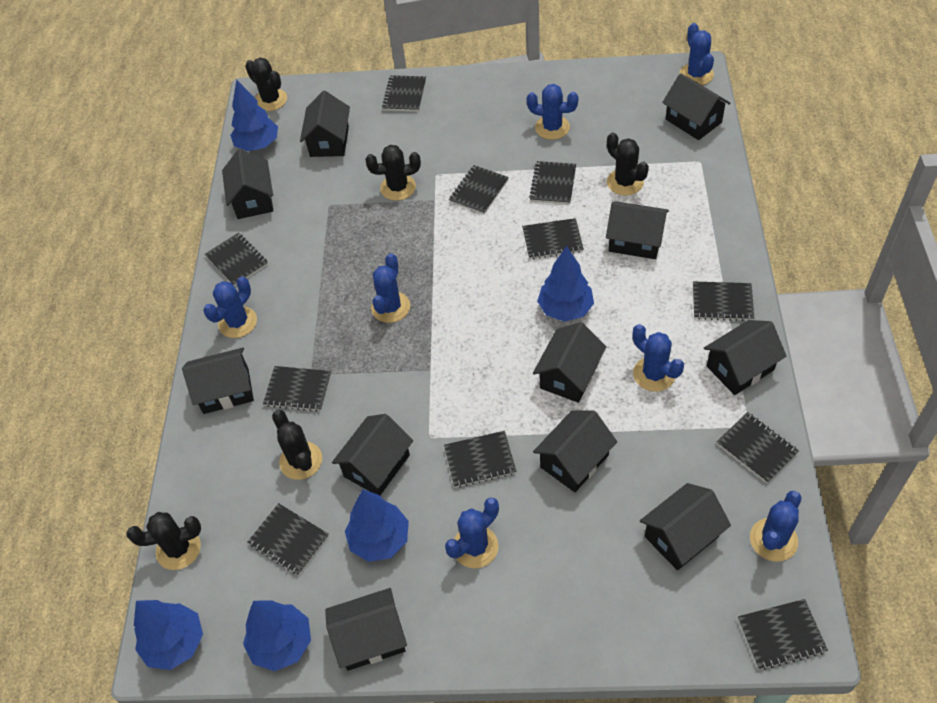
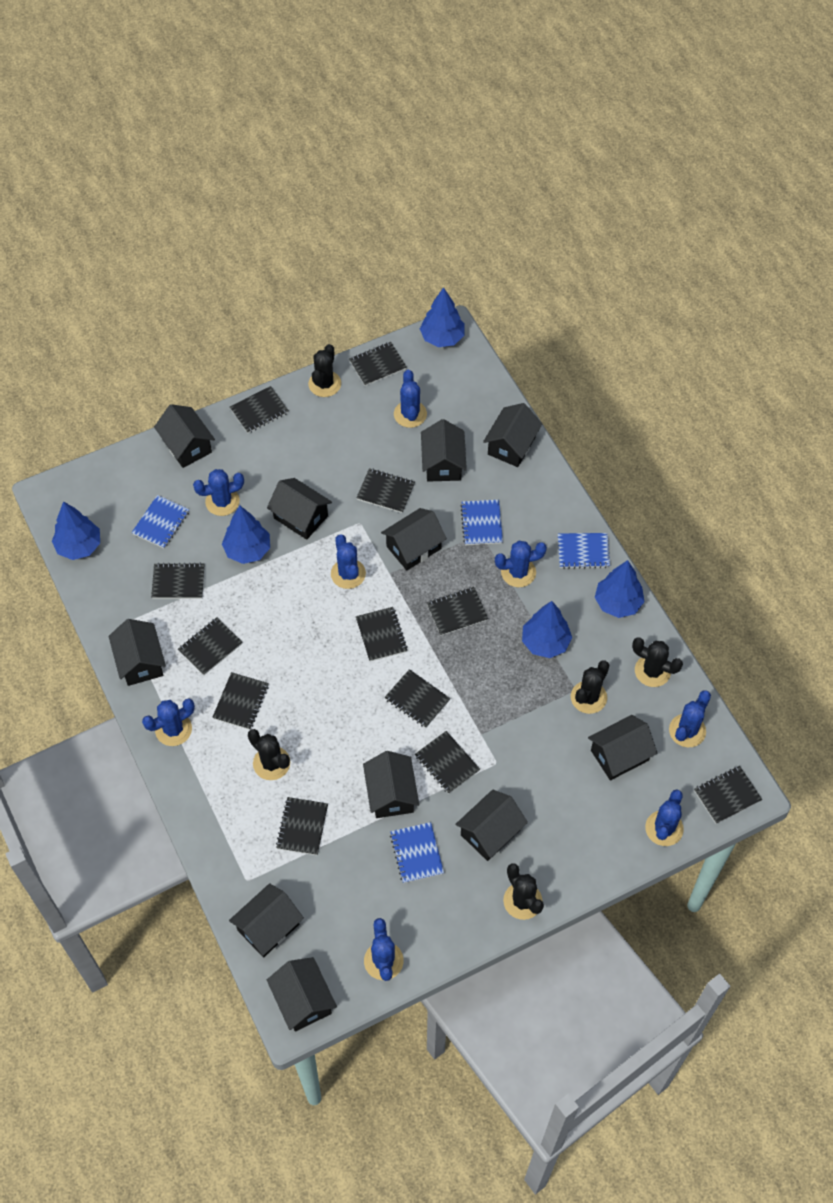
black notebook: 11 -> 12
blue cactus: 7 -> 8
blue notebook: 0 -> 4

